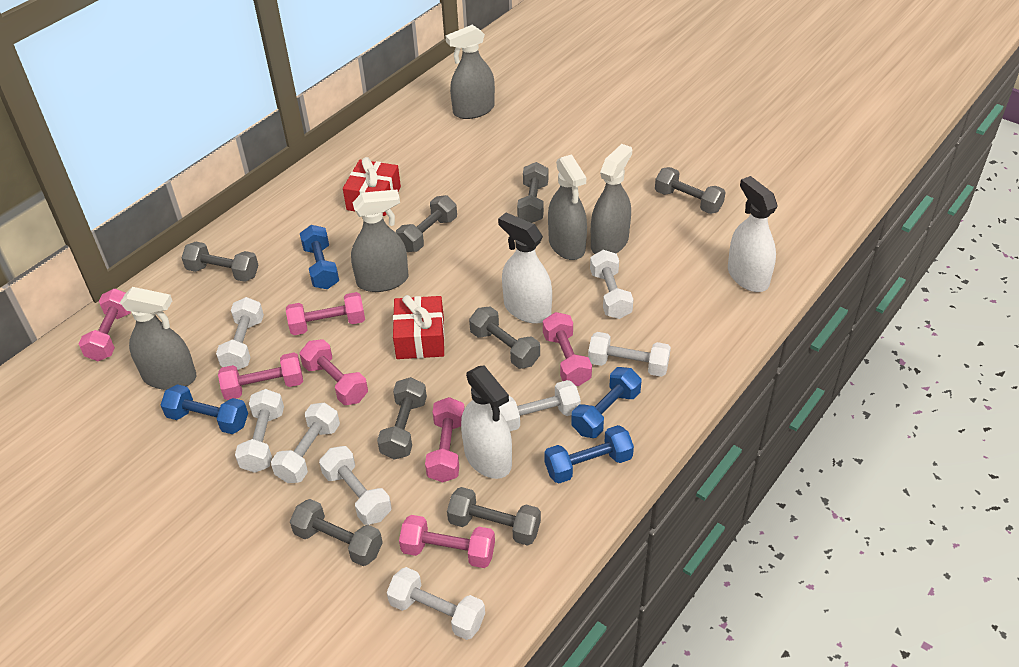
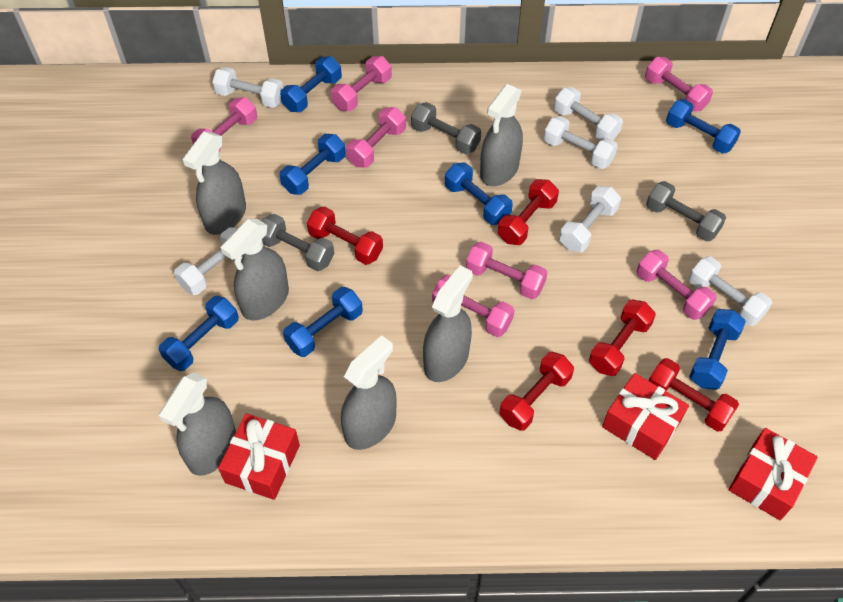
blue dumbbell: 4 -> 7
grey dumbbell: 8 -> 3
grey spray bottle: 5 -> 6
red dumbbell: 0 -> 5
red gift: 2 -> 3
white dumbbell: 8 -> 6
white spray bottle: 3 -> 0

